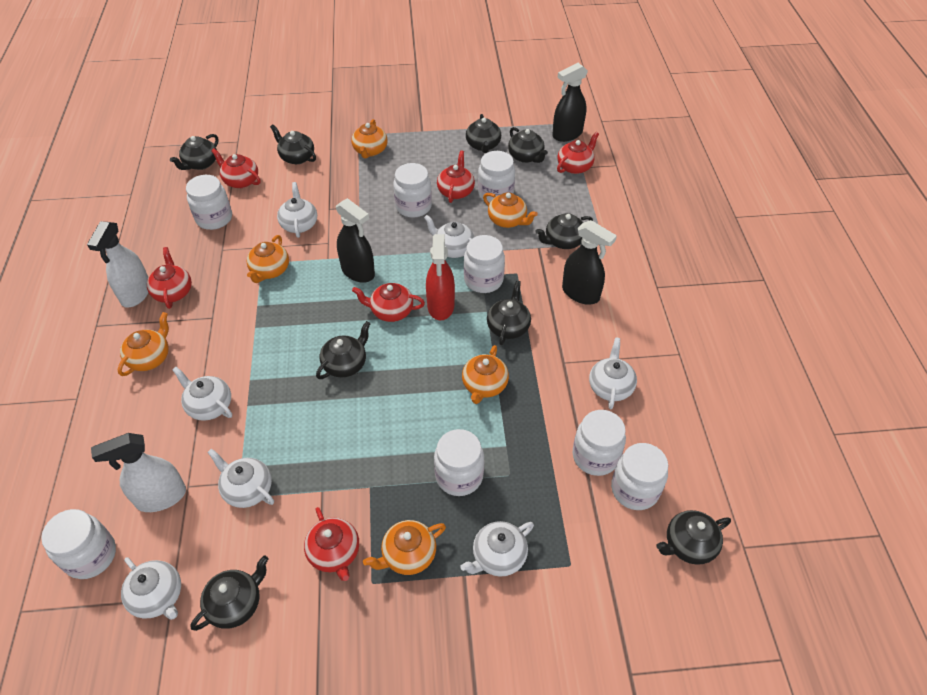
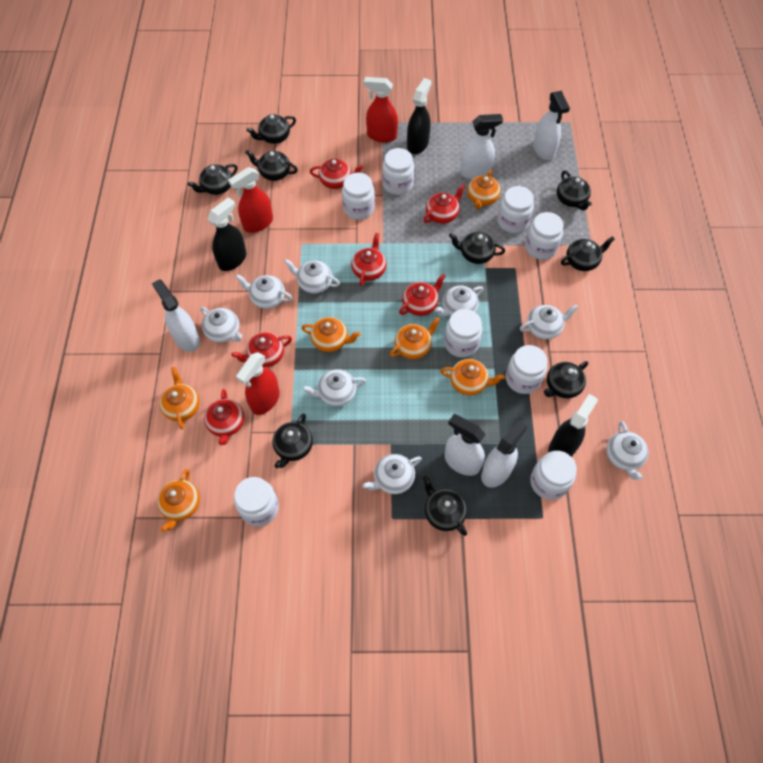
red spray bottle: 1 -> 3
white spray bottle: 2 -> 5
white teapot: 7 -> 8

